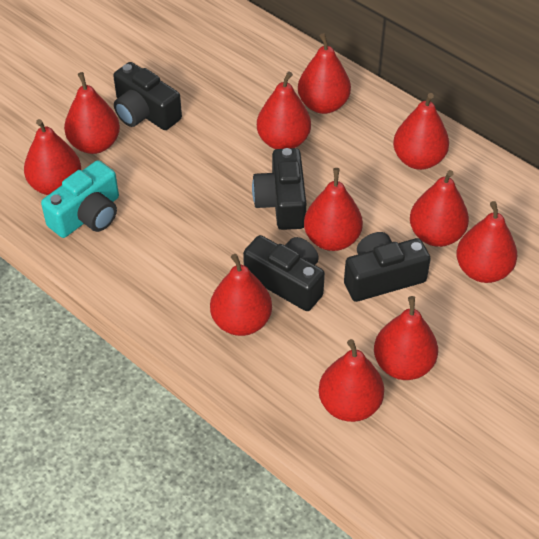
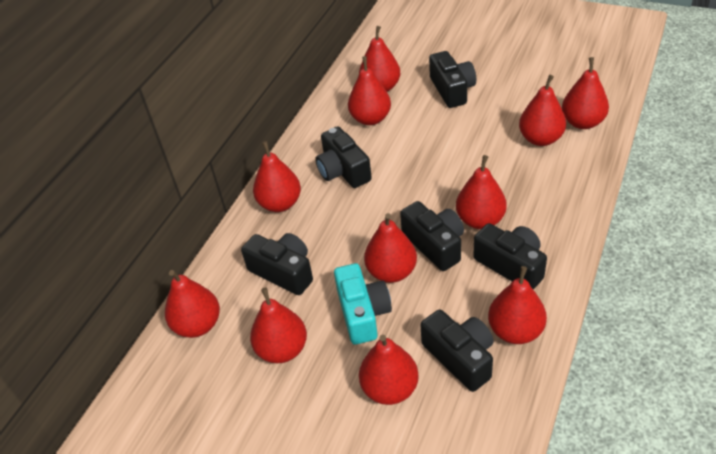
black camera: 4 -> 6

